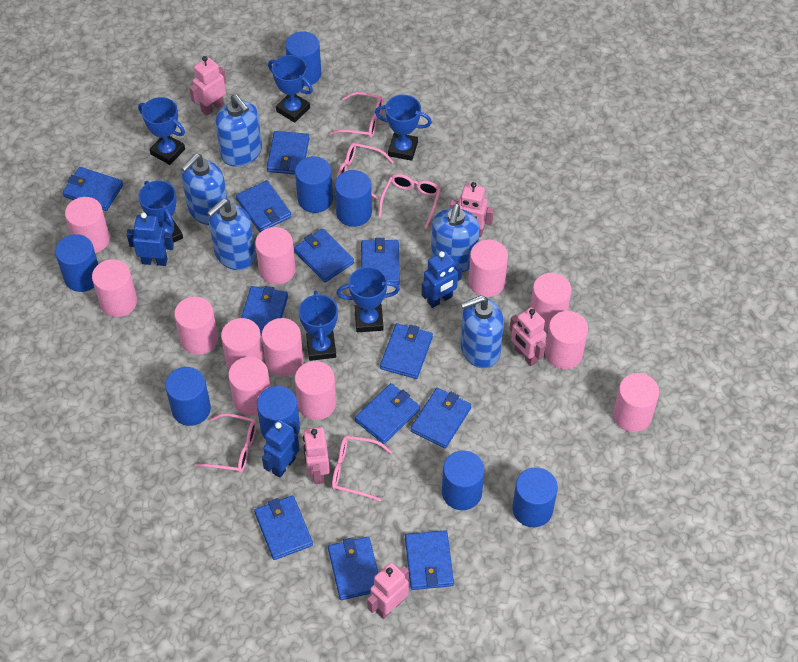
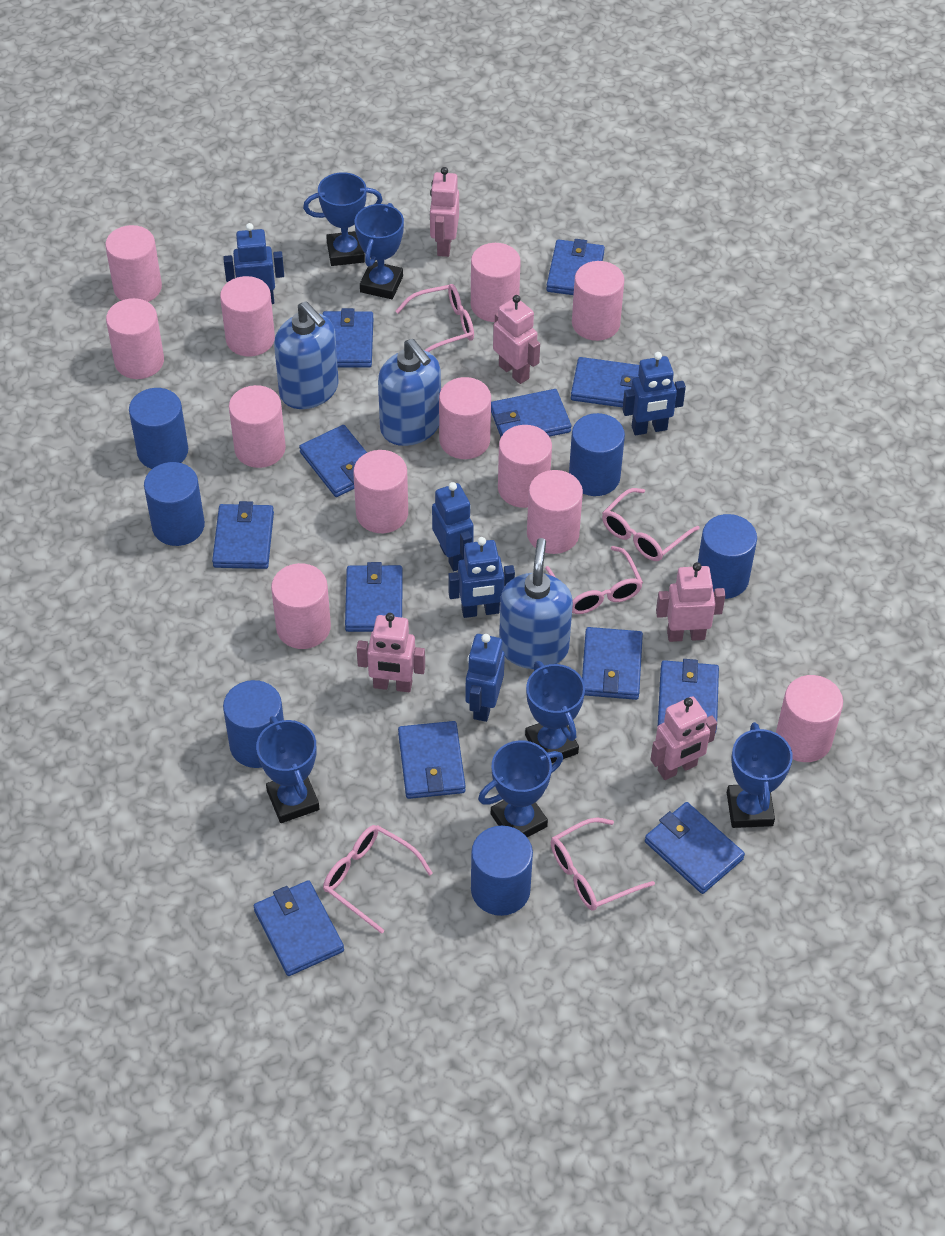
blue cylinder: 8 -> 6
blue robot: 3 -> 5
blue soap dispenser: 5 -> 3

